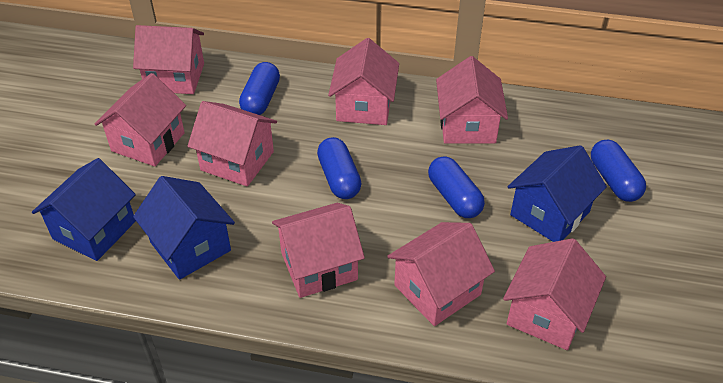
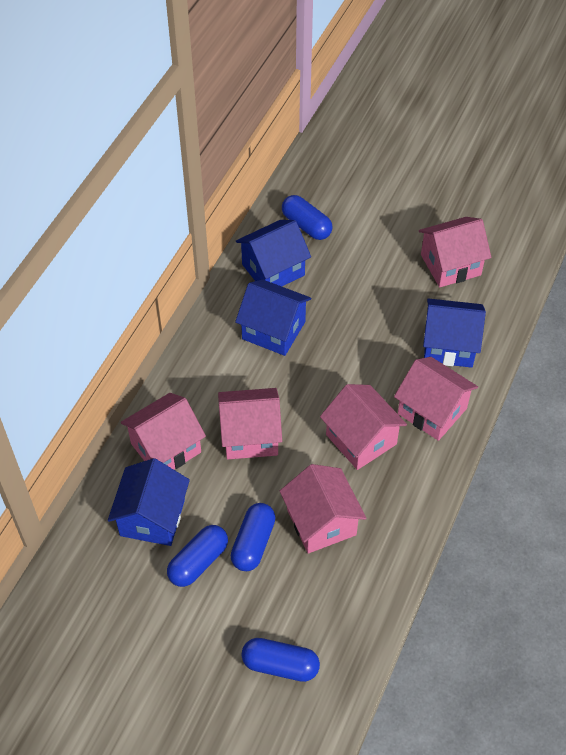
blue house: 3 -> 4
pink house: 8 -> 6

